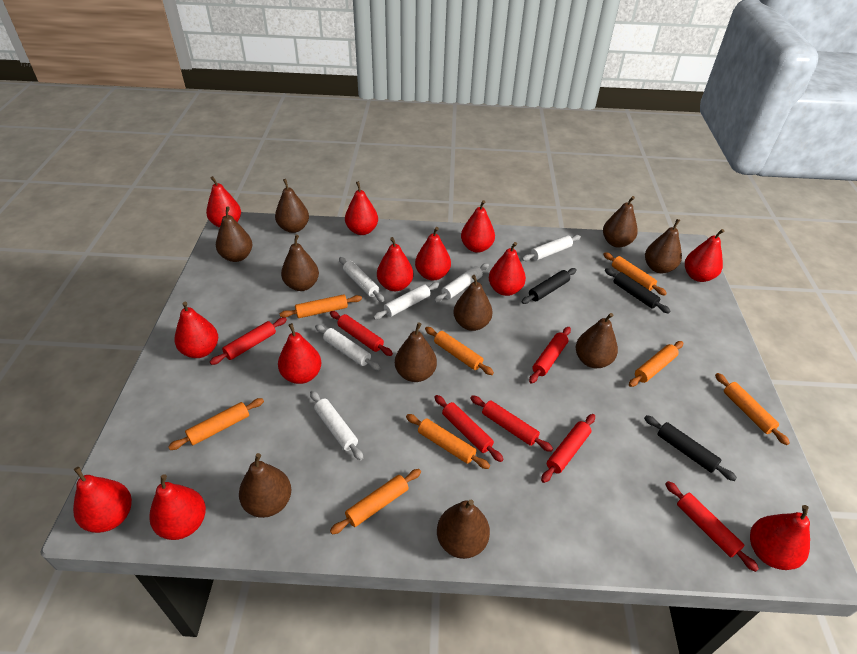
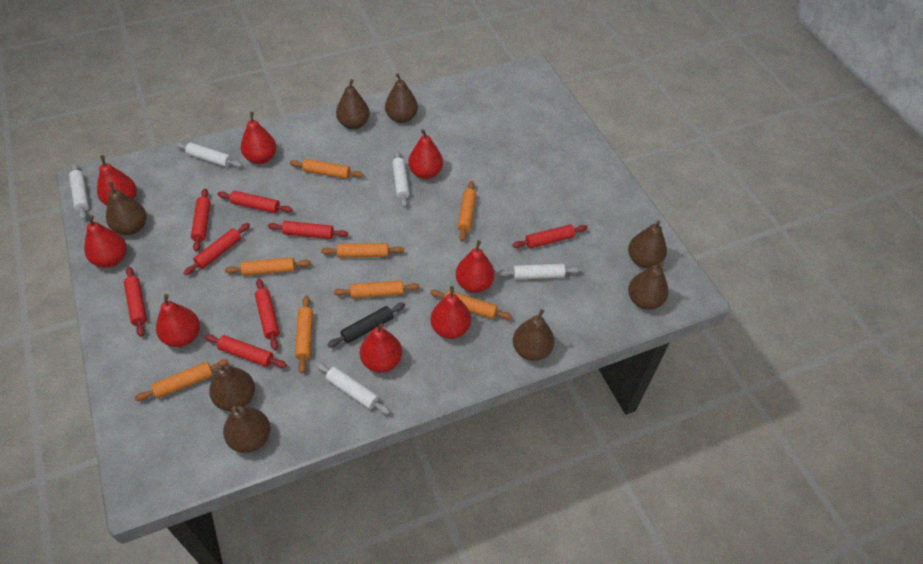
black rolling pin: 3 -> 1
brown pear: 10 -> 8
red pear: 12 -> 8
red rolling pin: 7 -> 8
white rolling pin: 6 -> 5

